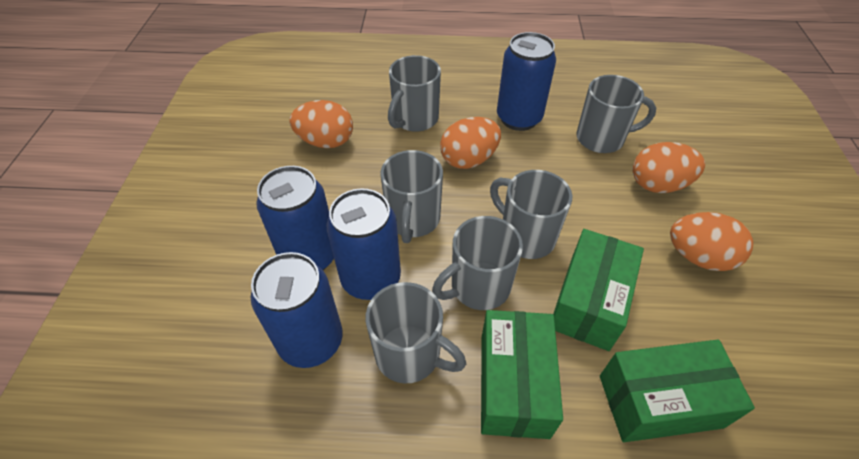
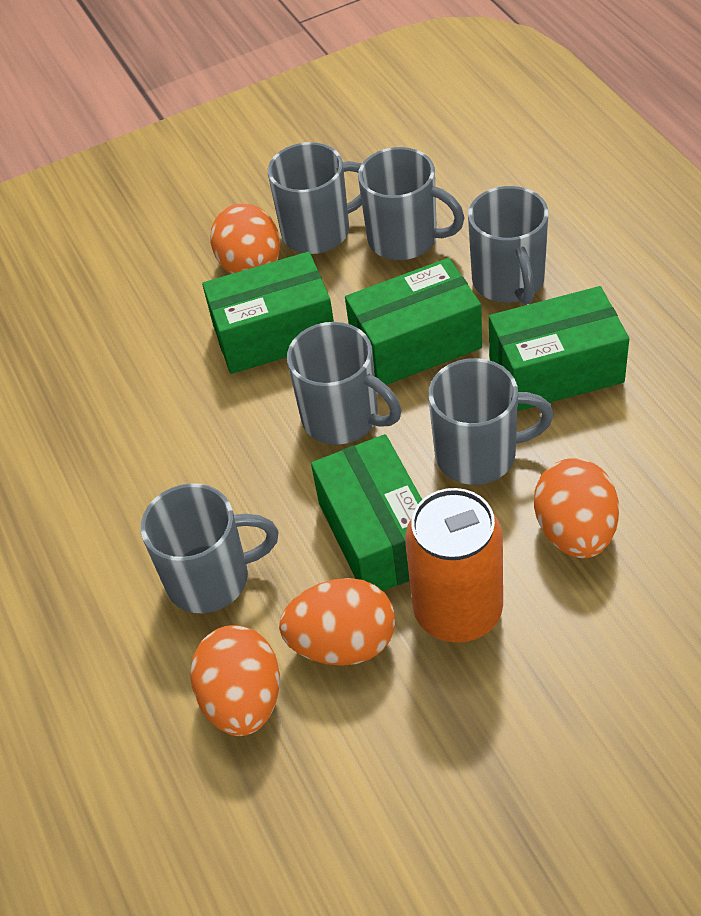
blue can: 4 -> 0
green box: 3 -> 4
orange can: 0 -> 1

